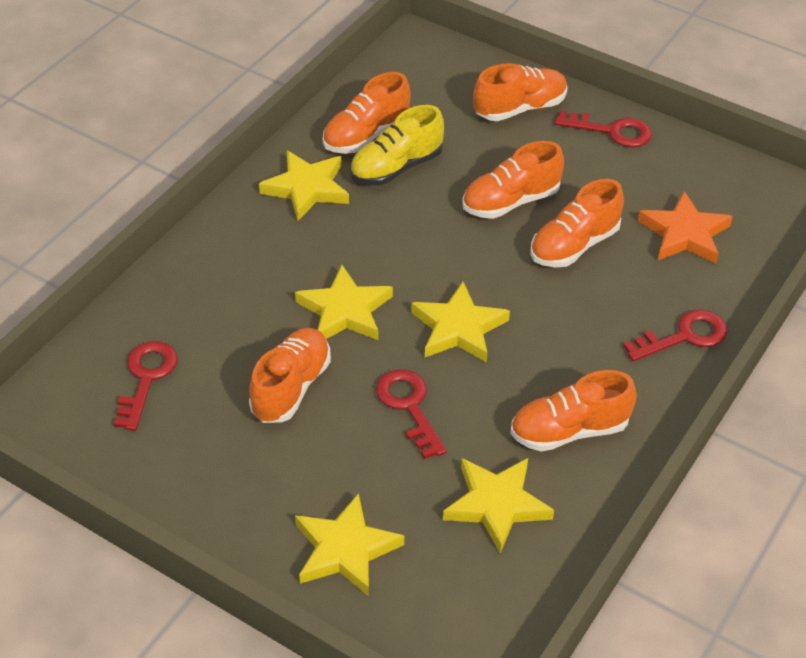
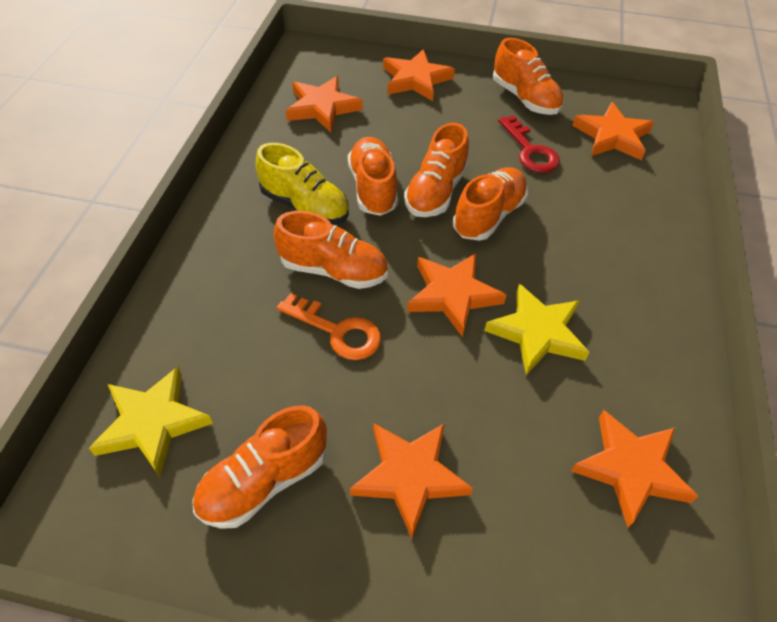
orange key: 0 -> 1
orange star: 1 -> 6
red key: 4 -> 1
yellow star: 5 -> 2

